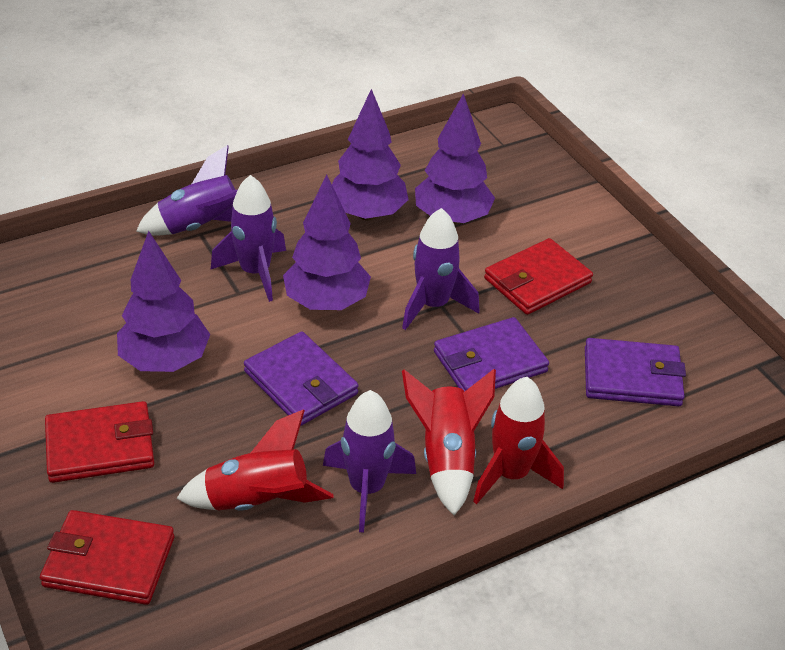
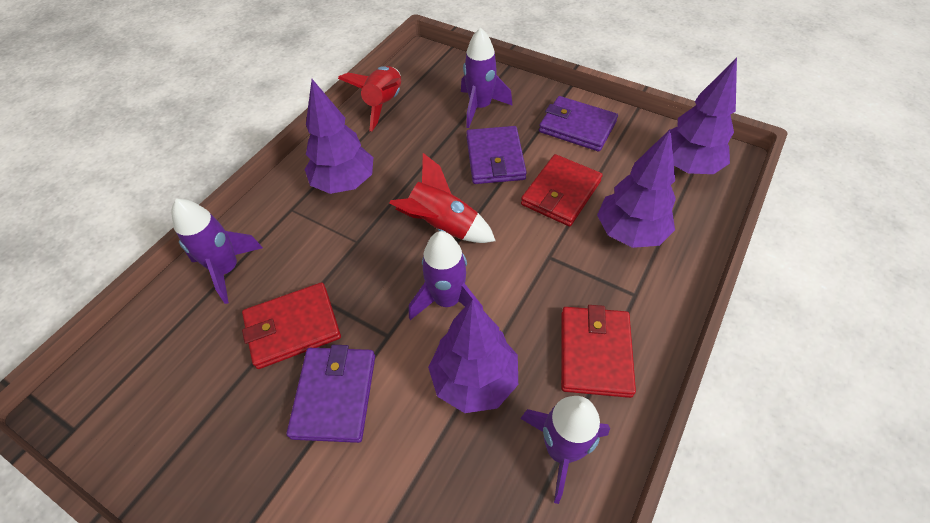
red rocket: 3 -> 2

